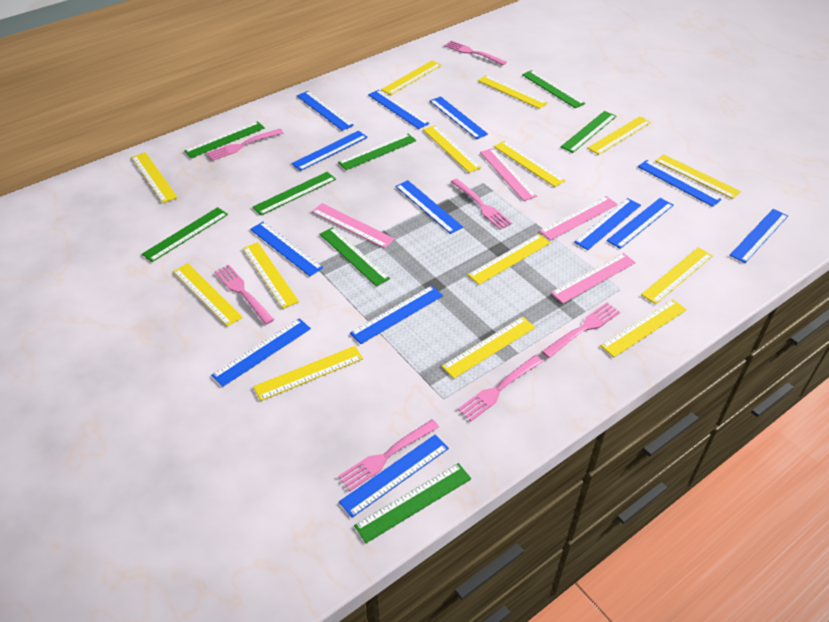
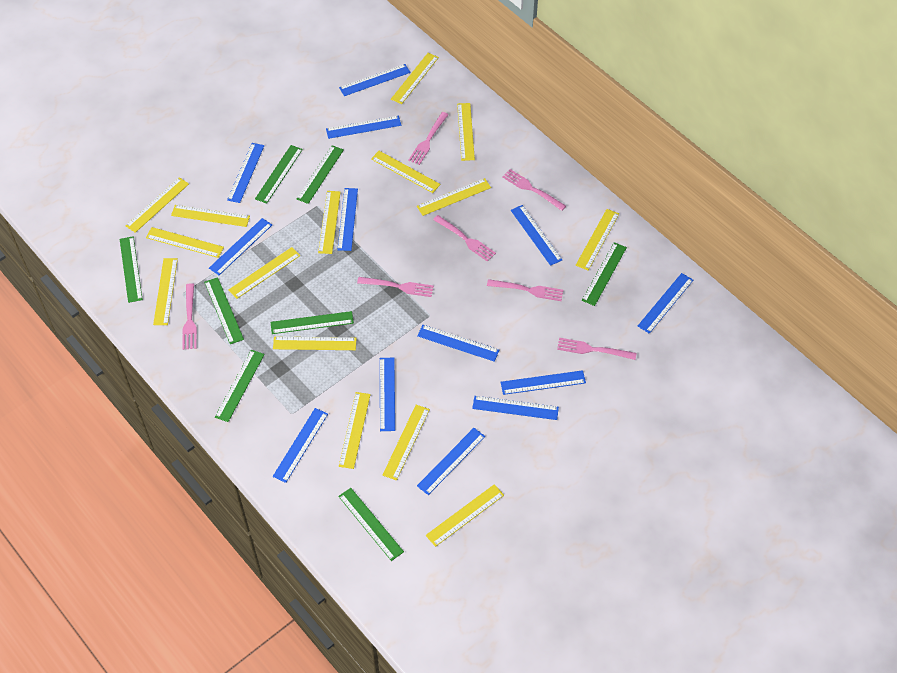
pink ruler: 4 -> 0
yellow ruler: 14 -> 15

